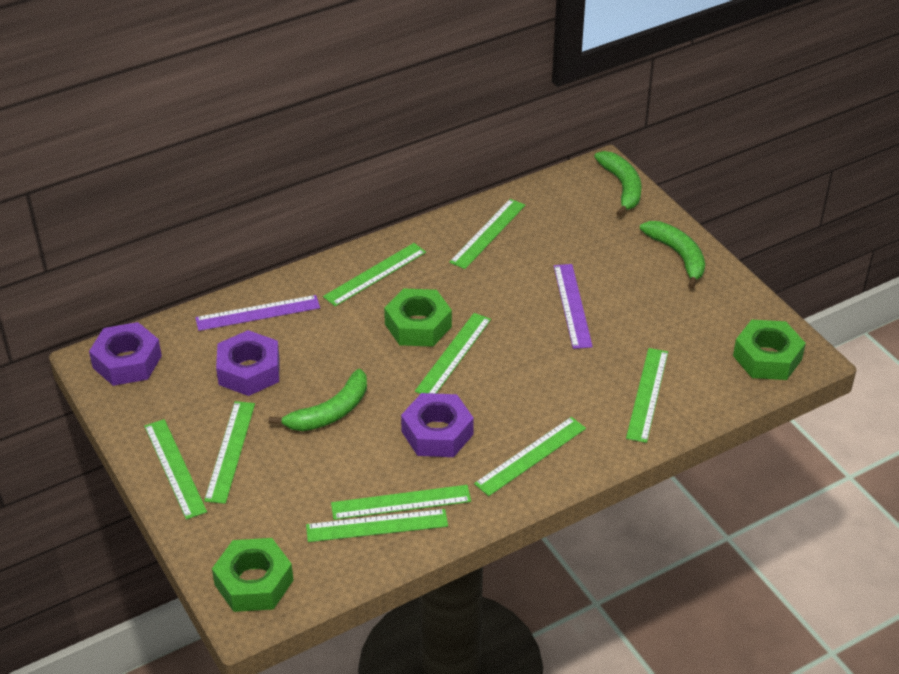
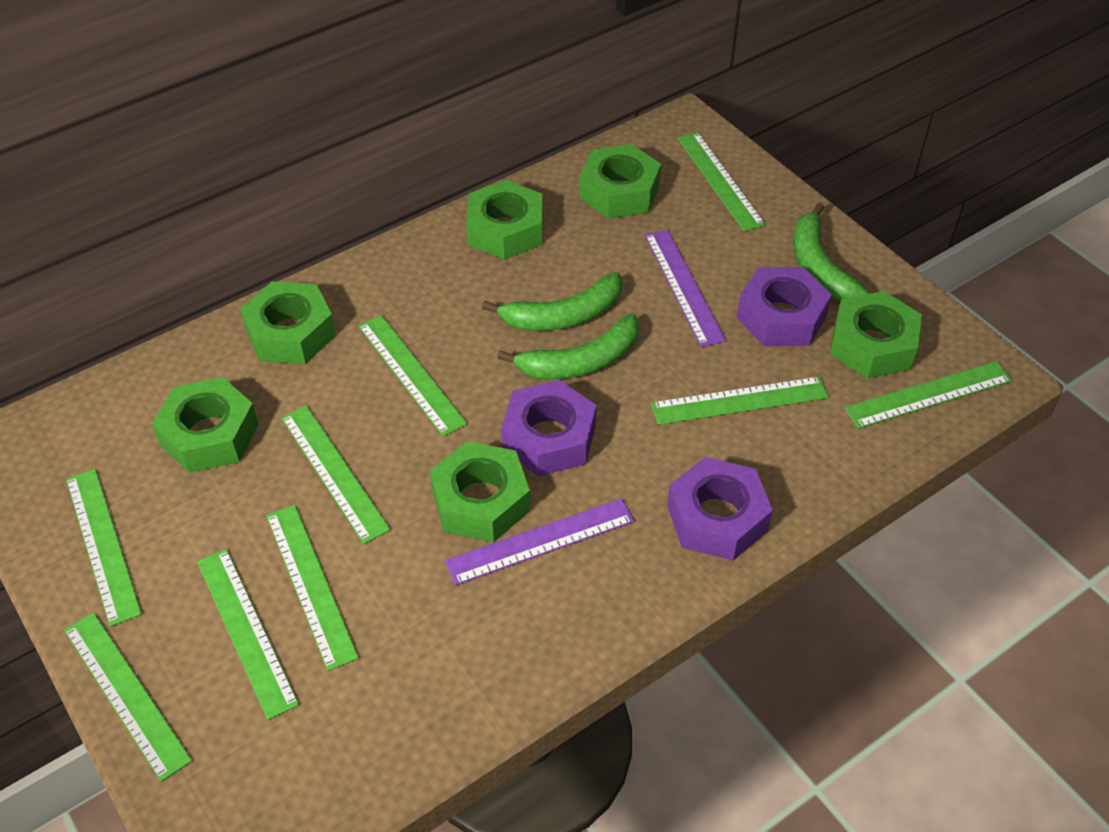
green nut: 3 -> 6

